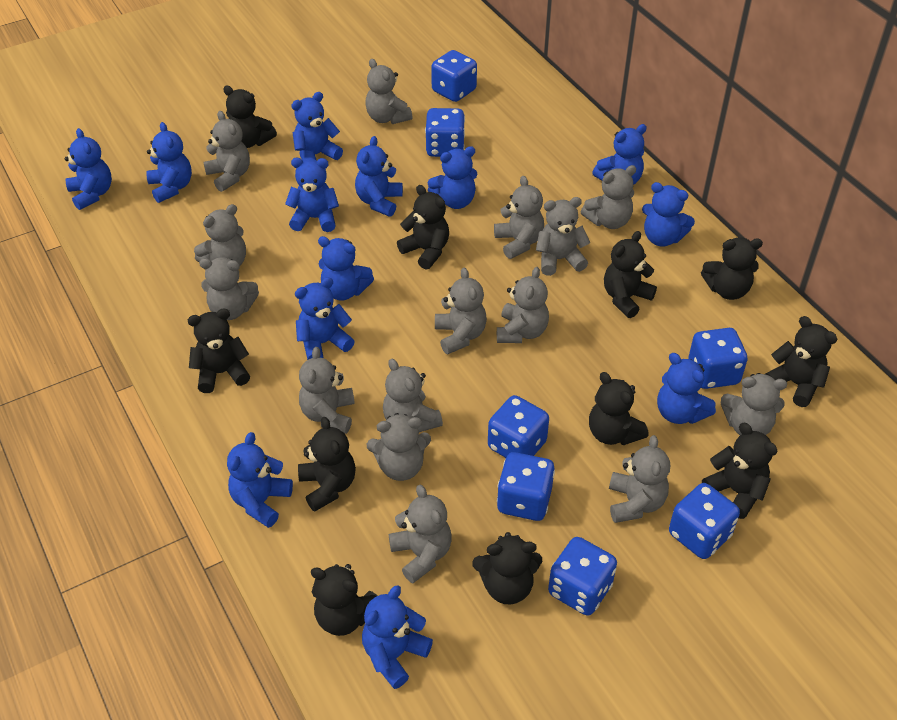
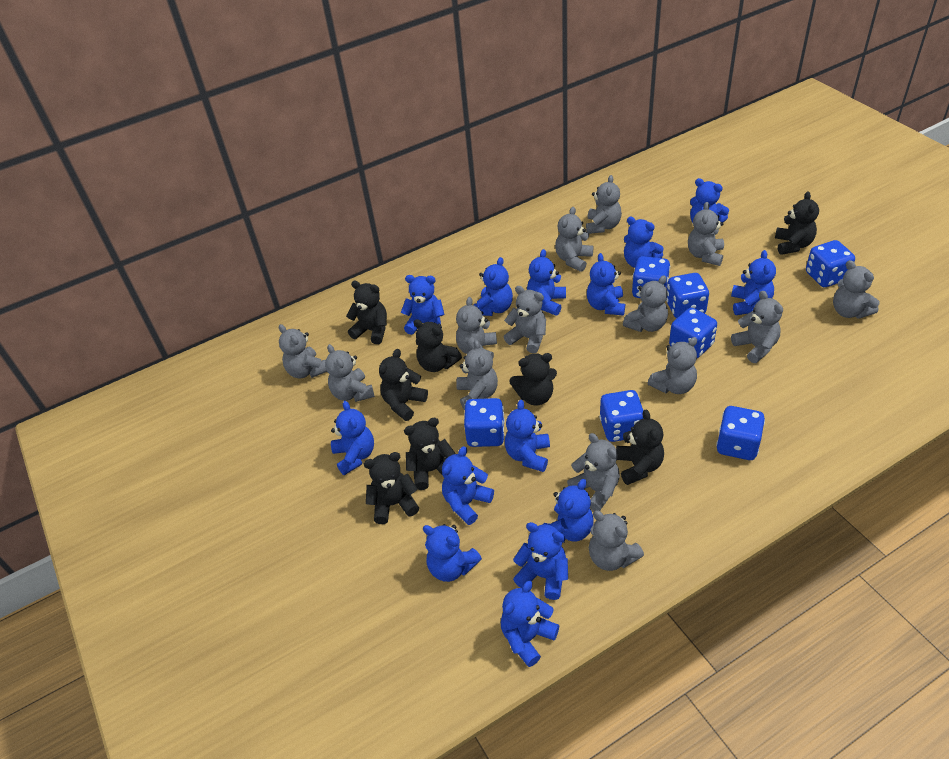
black teddy bear: 11 -> 8
blue teddy bear: 13 -> 14
grey teddy bear: 15 -> 14

